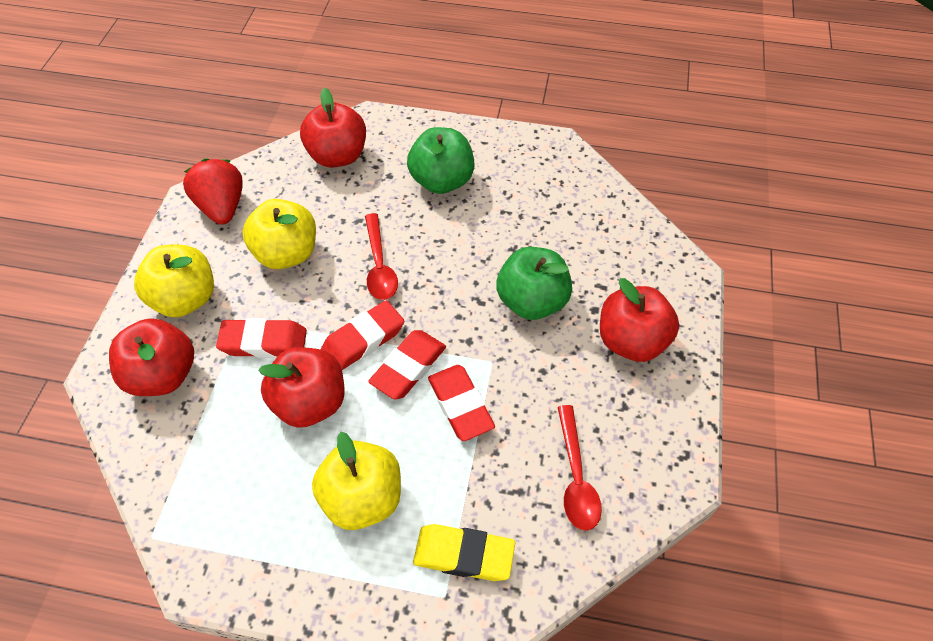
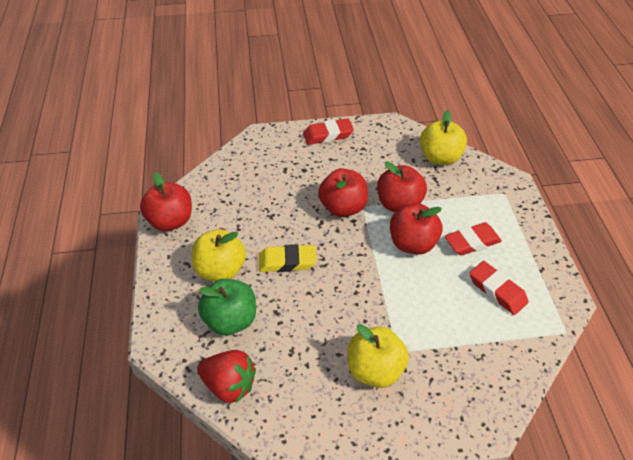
green apple: 2 -> 1
red eraser: 4 -> 3
red spoon: 2 -> 0

